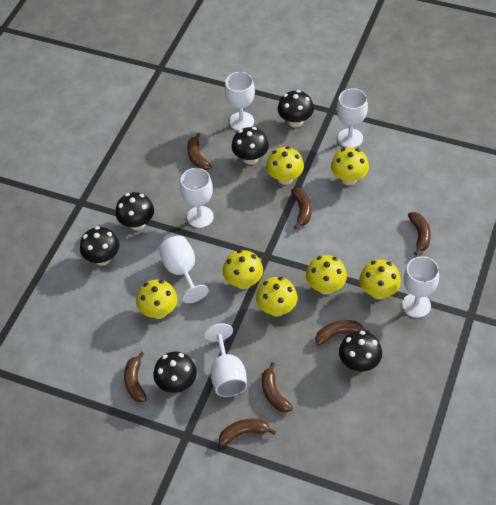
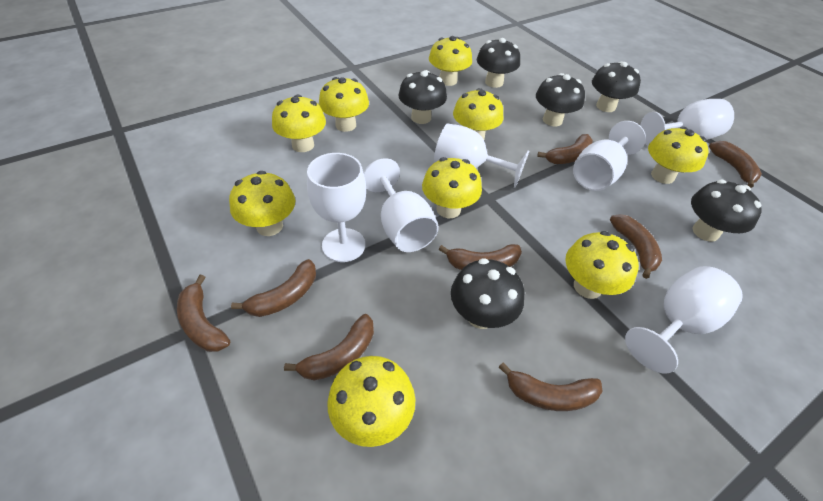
brown banana: 7 -> 8
yellow mushroom: 7 -> 9

